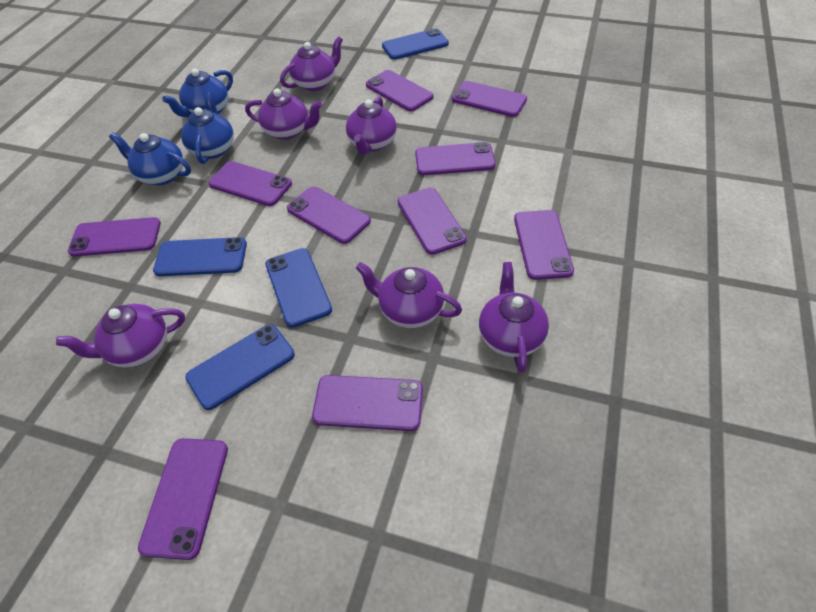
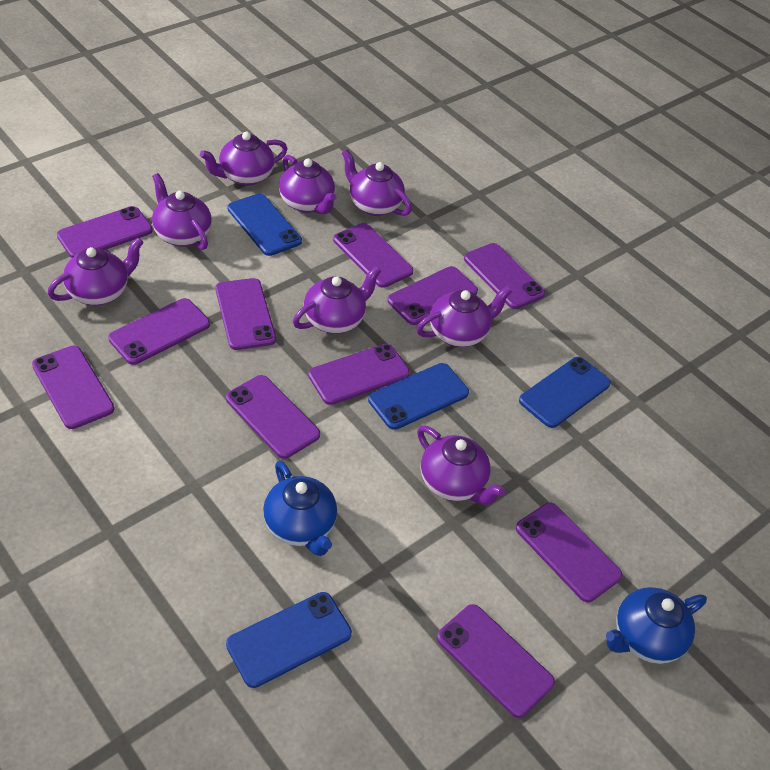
blue teapot: 3 -> 2
purple phone: 10 -> 11
purple teapot: 6 -> 8

